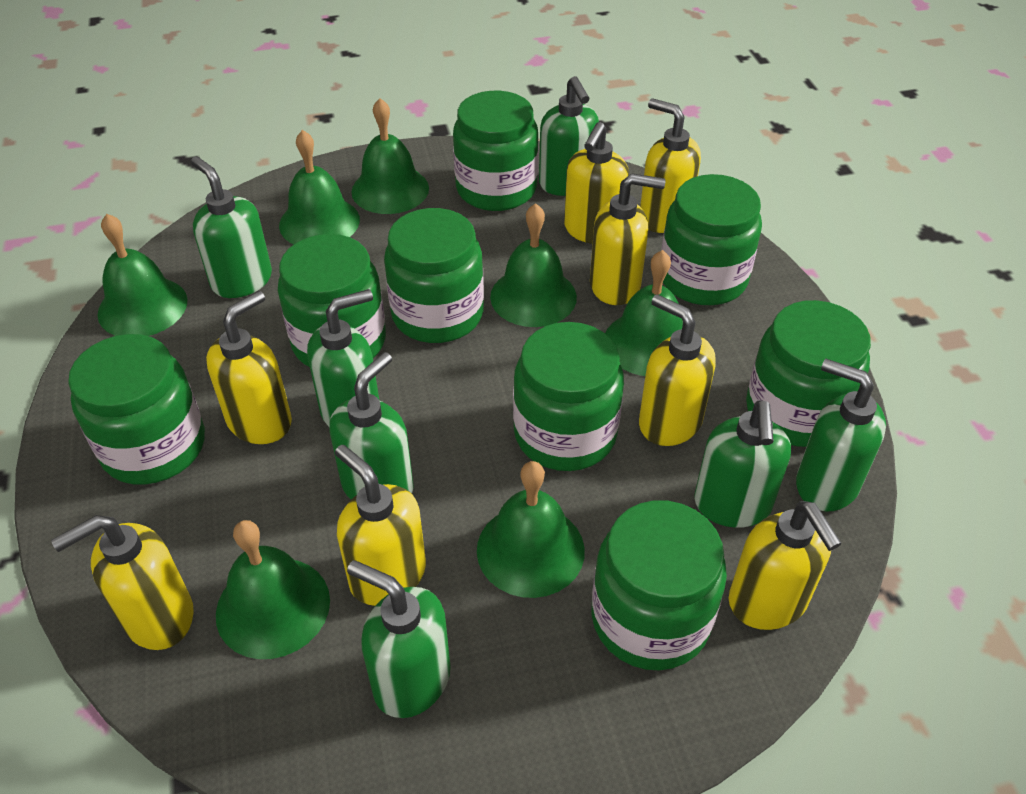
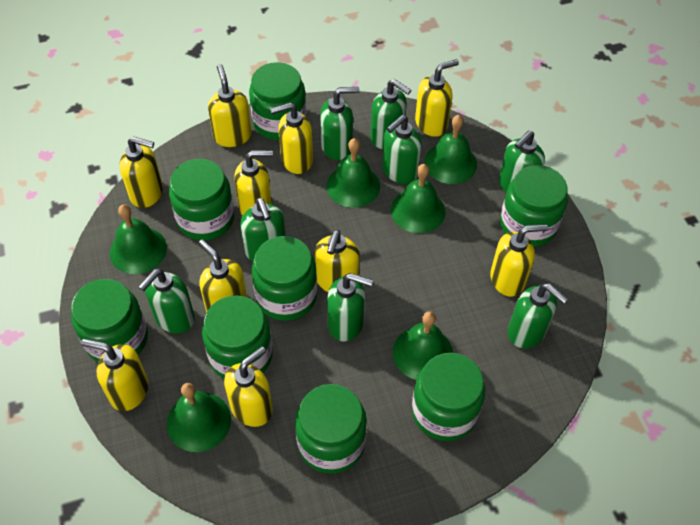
green bell: 7 -> 6
green soap dispenser: 7 -> 8
yellow soap dispenser: 8 -> 10

